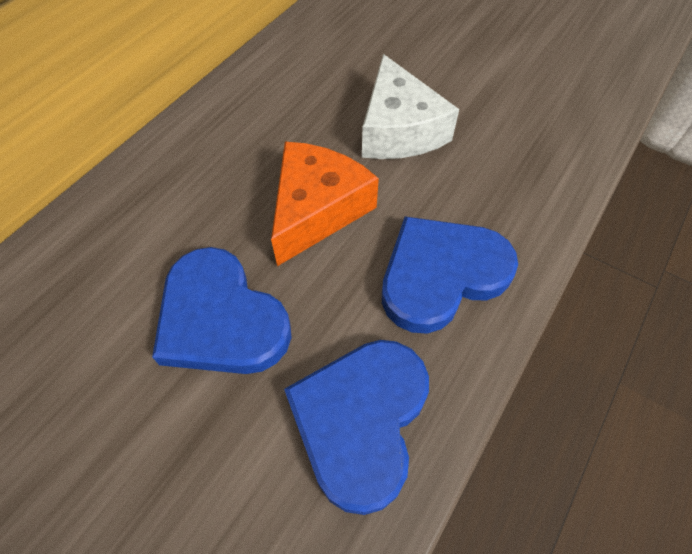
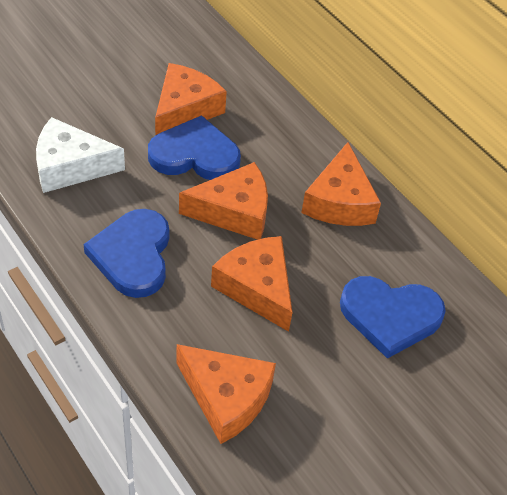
orange cheese: 1 -> 5

